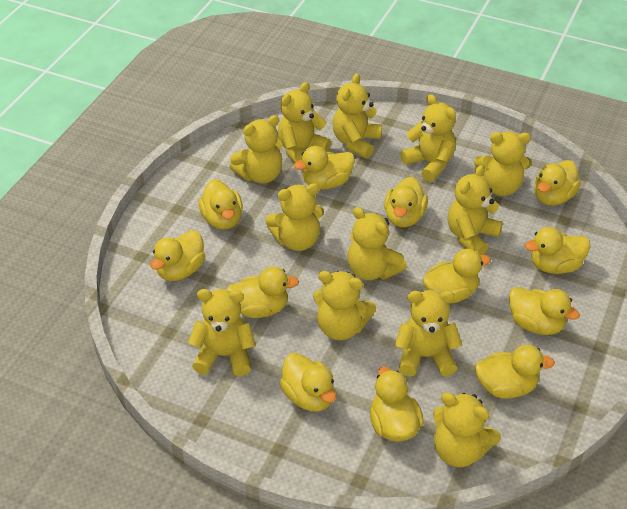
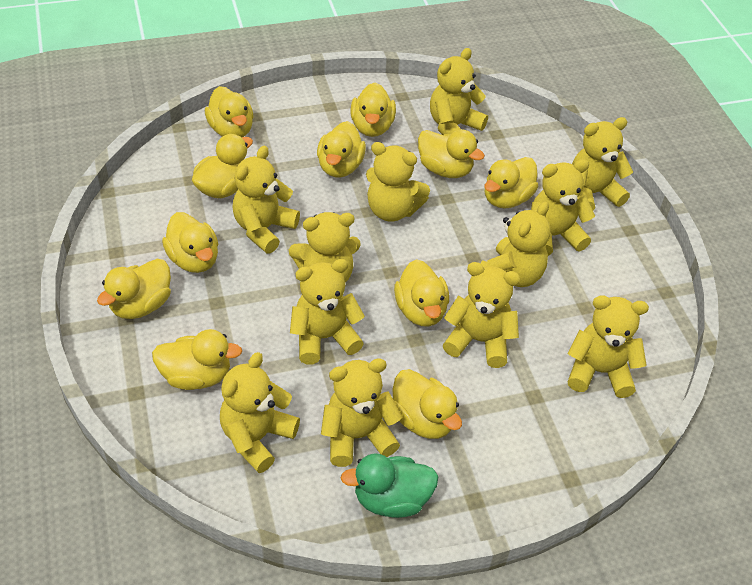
green duck: 0 -> 1
yellow duck: 12 -> 11

